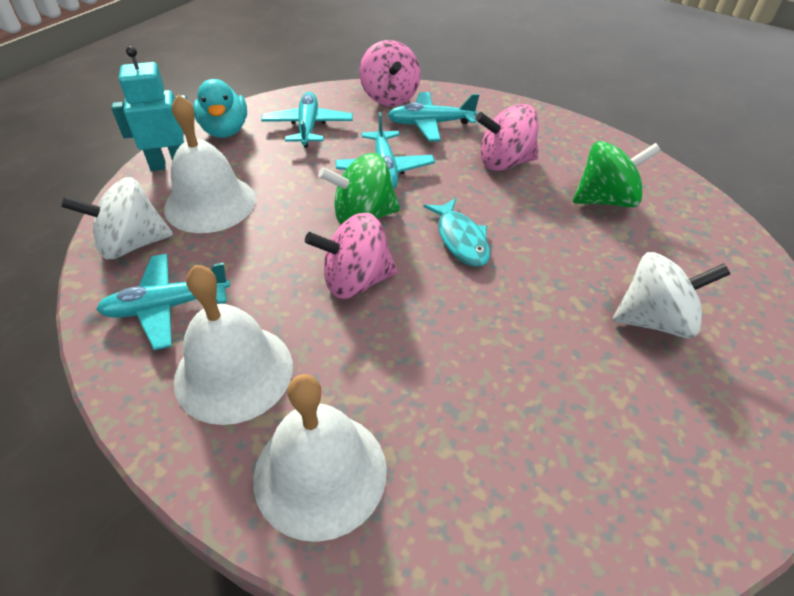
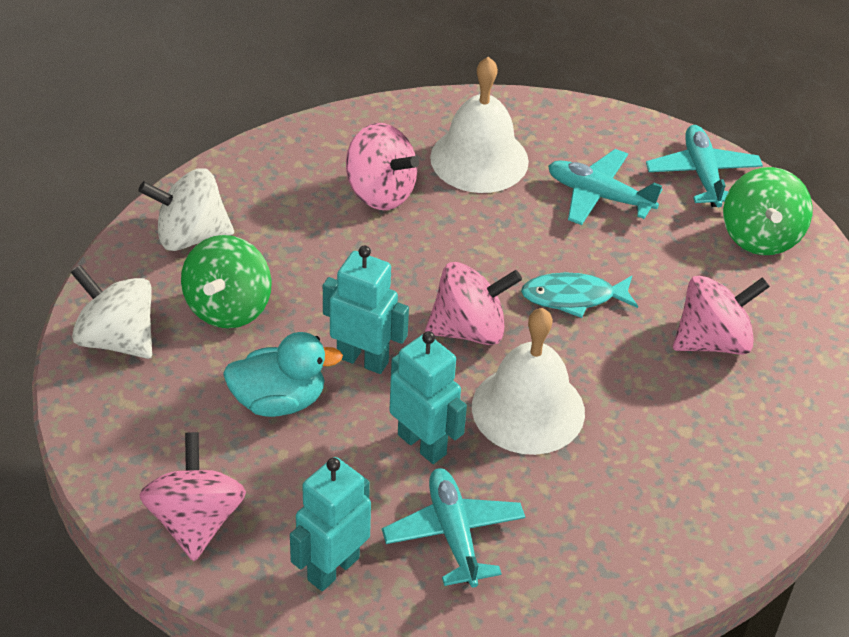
pink spinning top: 3 -> 4
turquoise plane: 4 -> 3
turquoise robot: 1 -> 3
white bell: 3 -> 2

